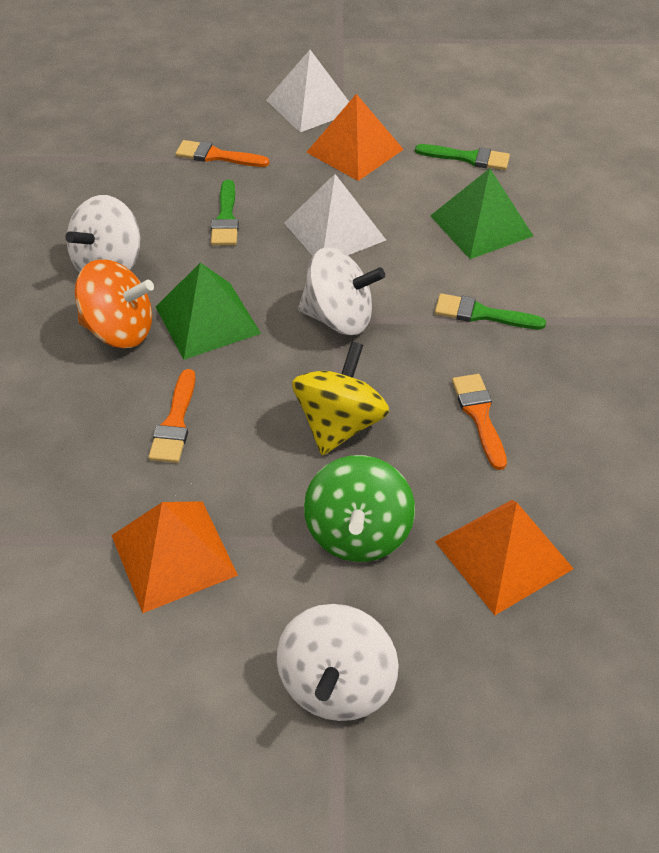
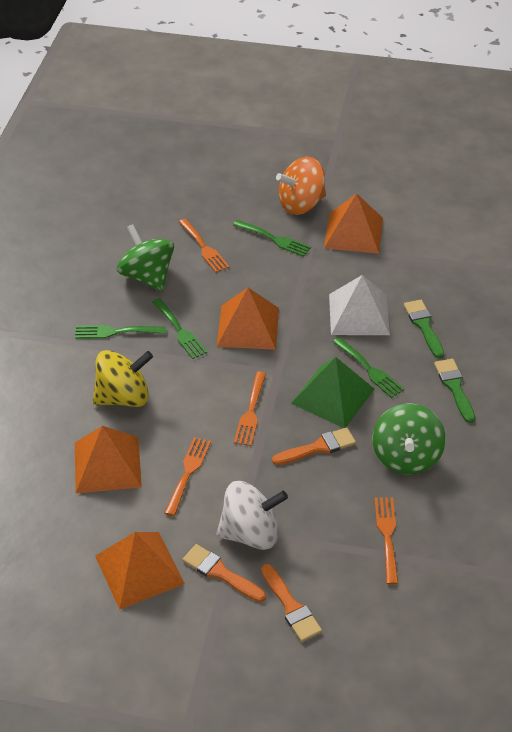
green brush: 3 -> 2
green fork: 0 -> 4
green pyramid: 2 -> 1
green spinning top: 1 -> 2
orange fork: 0 -> 4
orange pyramid: 3 -> 4
white pyramid: 2 -> 1
white spinning top: 3 -> 1

